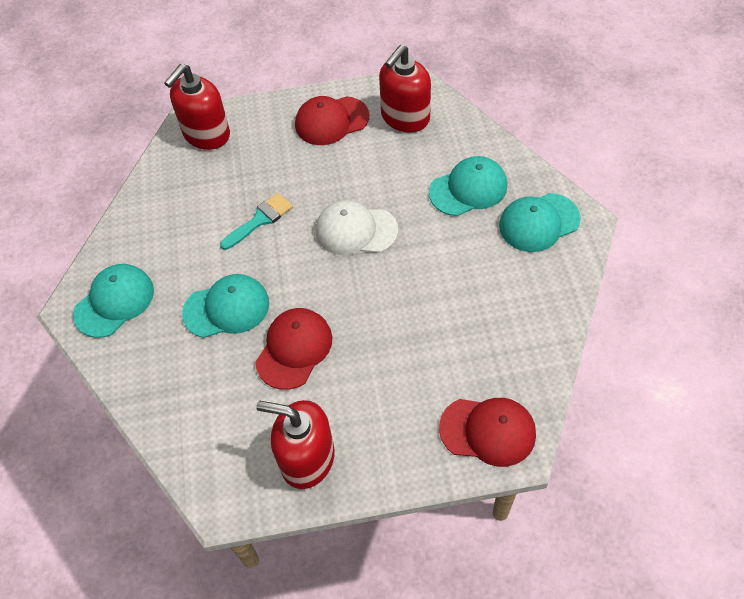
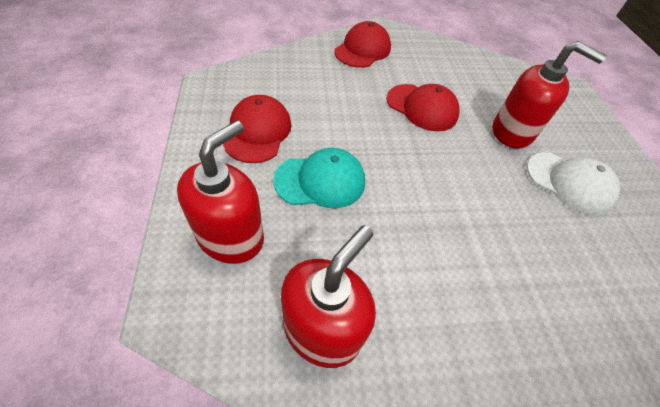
turquoise brush: 1 -> 0
turquoise cap: 4 -> 1

